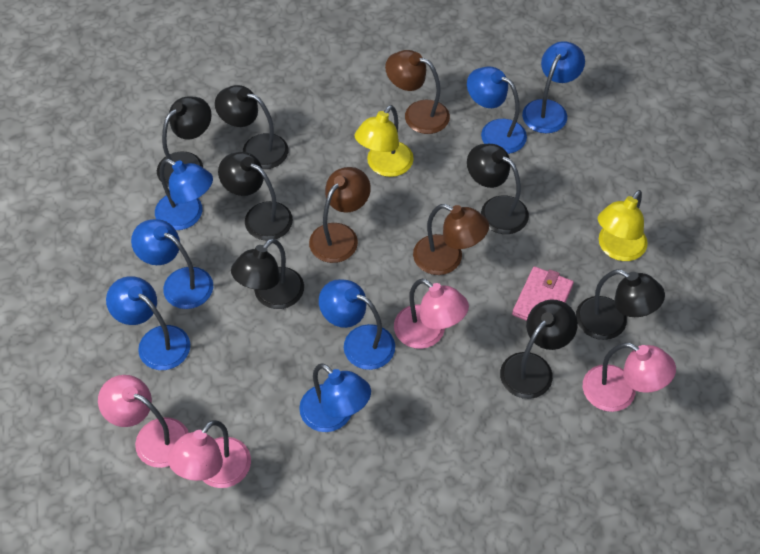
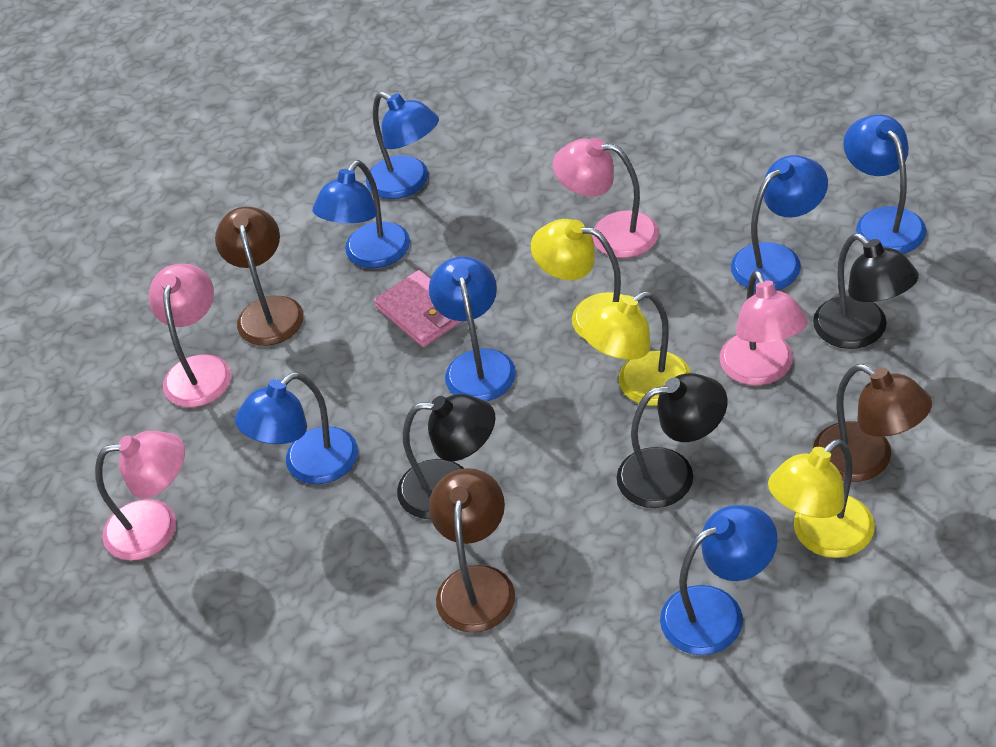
black lamp: 7 -> 3
yellow lamp: 2 -> 3

